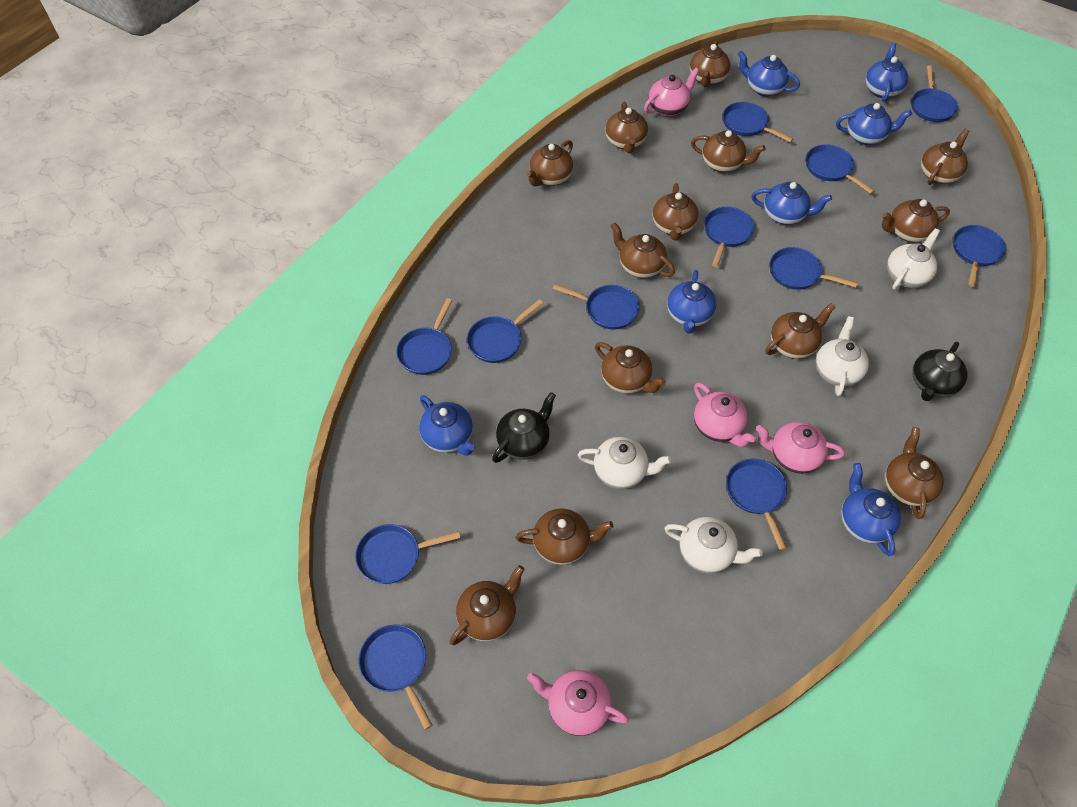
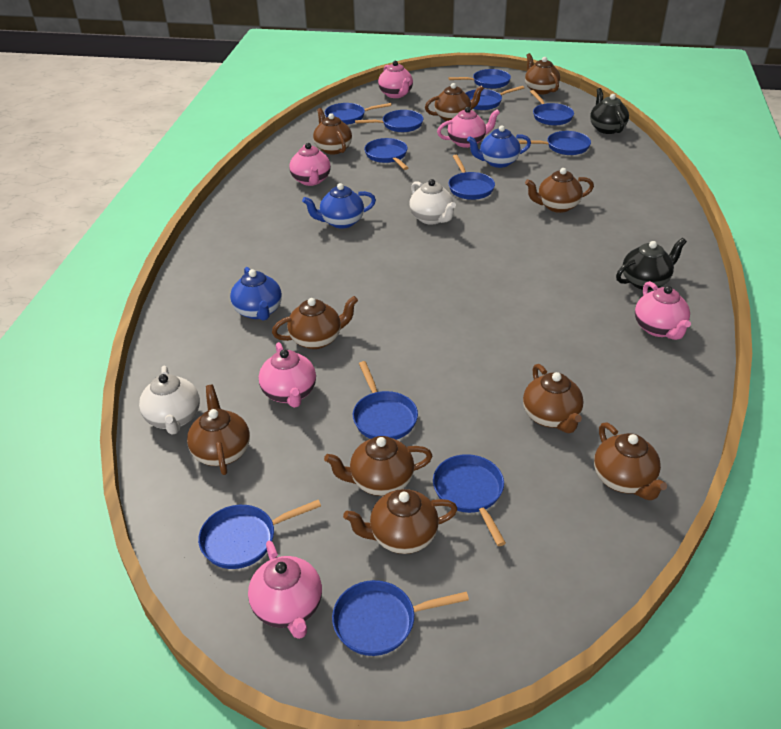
blue teapot: 7 -> 3
brown teapot: 13 -> 10
pink teapot: 4 -> 6
white teapot: 4 -> 2

